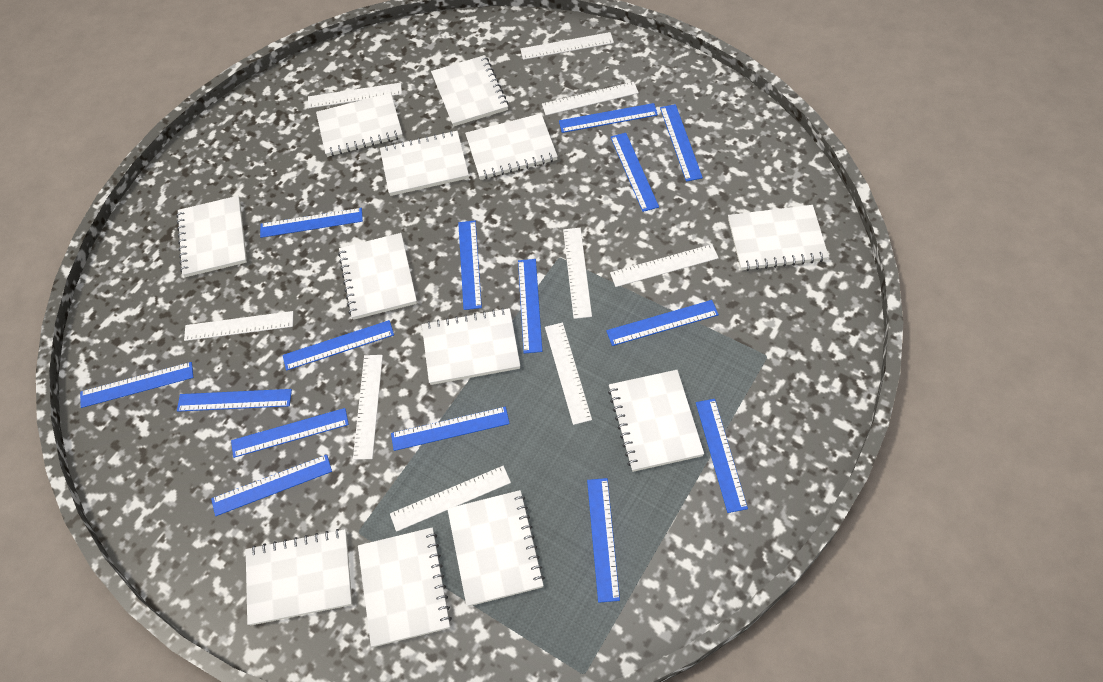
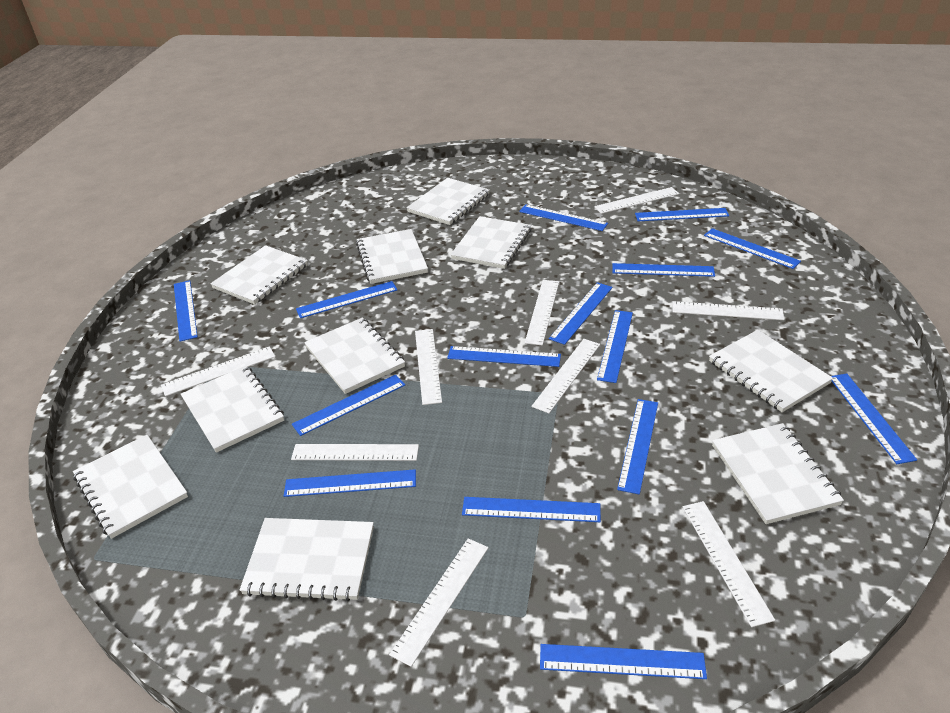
white notebook: 12 -> 10

